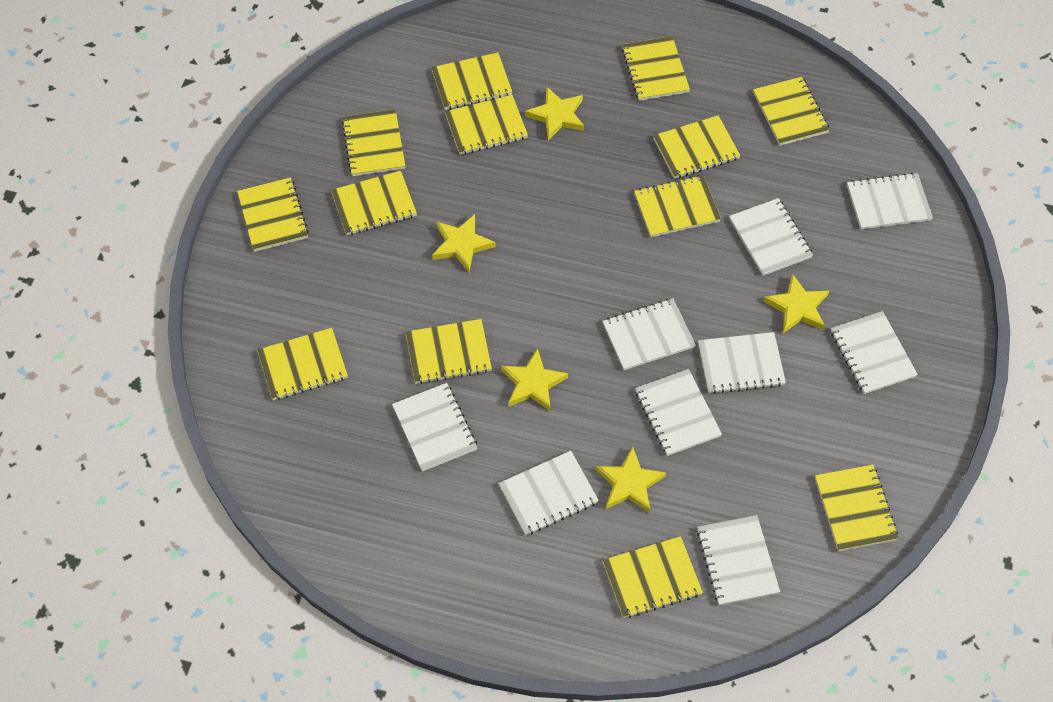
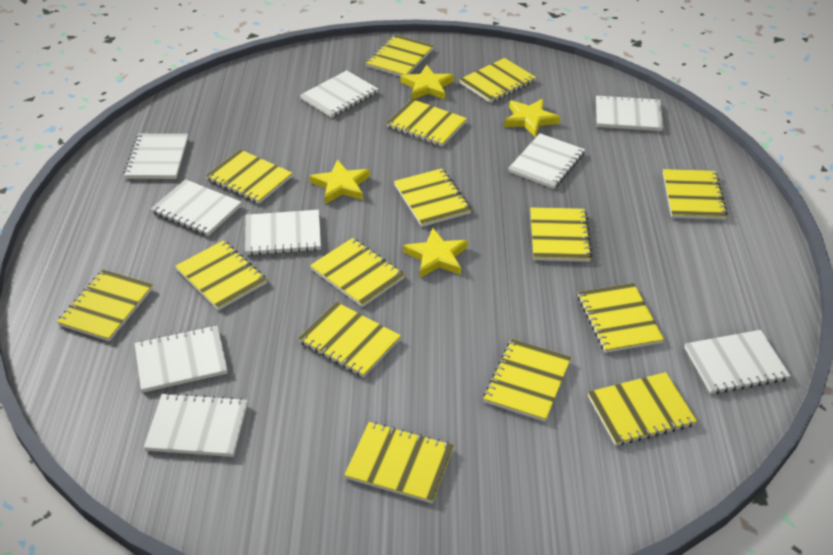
yellow notebook: 13 -> 15
yellow star: 5 -> 4

